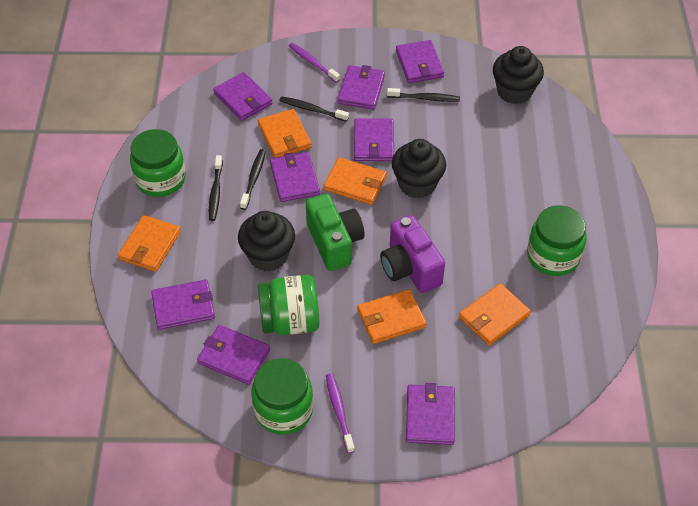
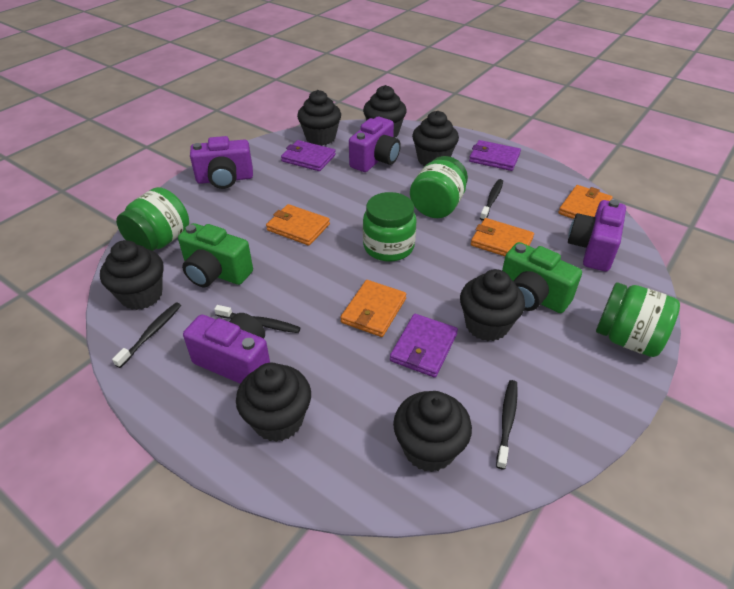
black cupcake: 3 -> 7
green camera: 1 -> 2
orange wallet: 5 -> 4
purple camera: 1 -> 4
purple toothbrush: 2 -> 0
purple wallet: 8 -> 3

